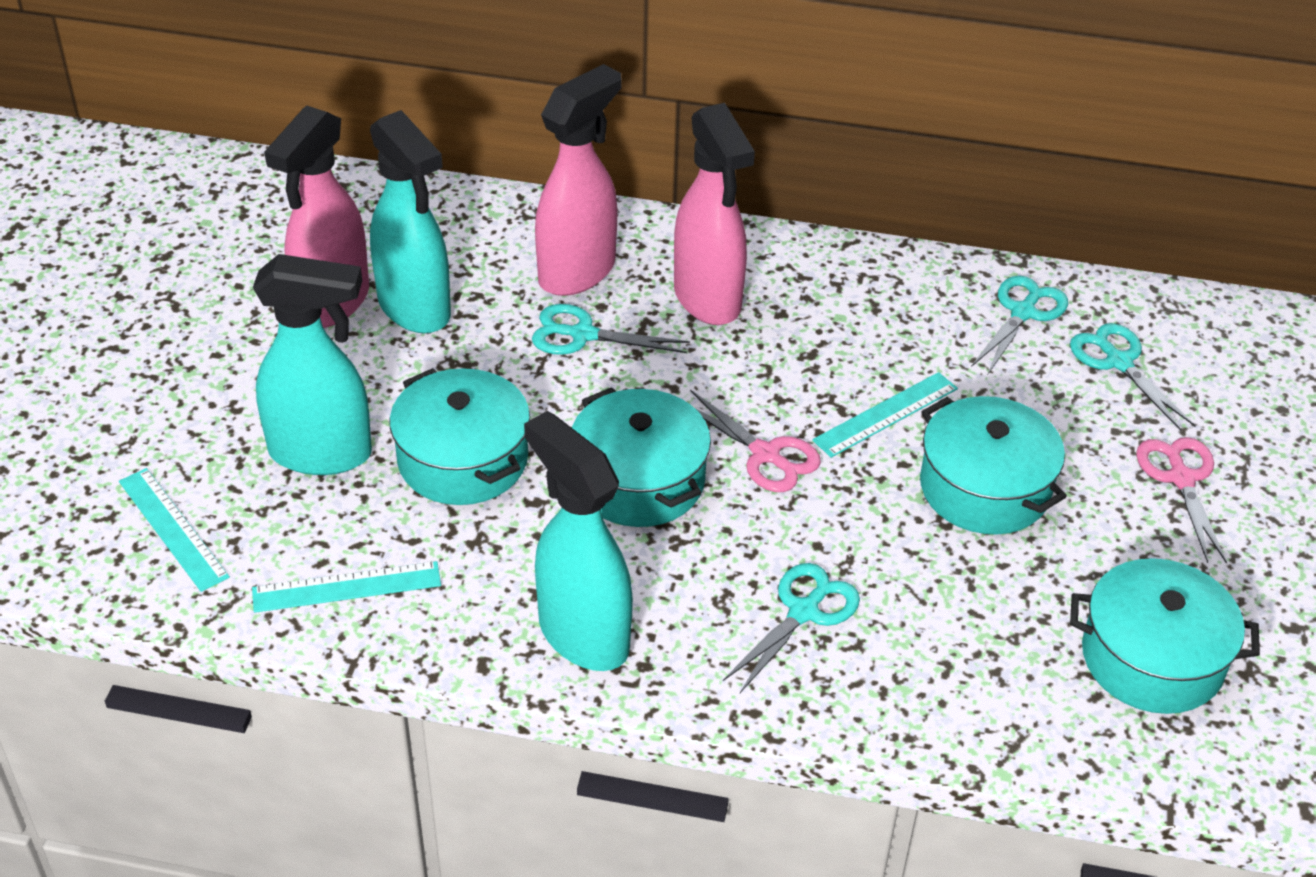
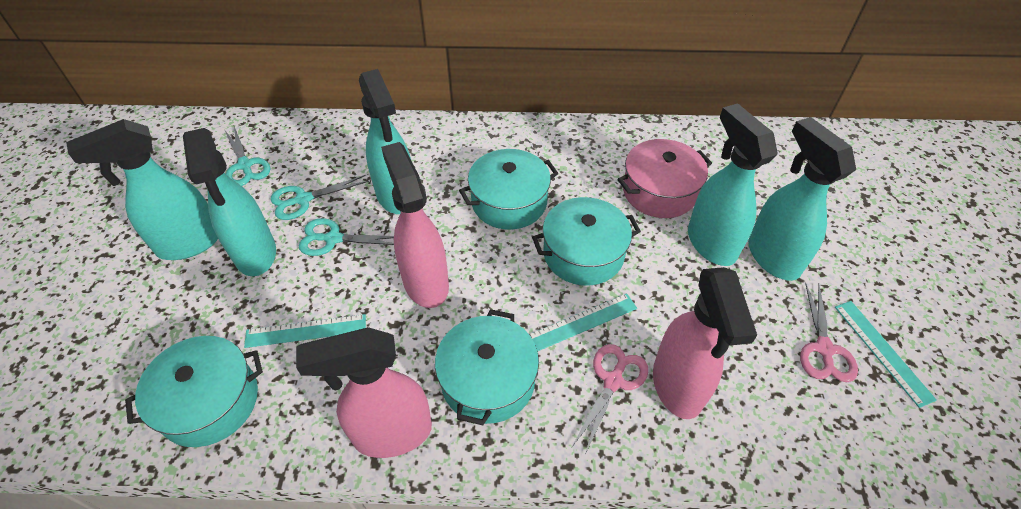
pink pot: 0 -> 1
turquoise scissors: 4 -> 3
turquoise spray bottle: 3 -> 5

